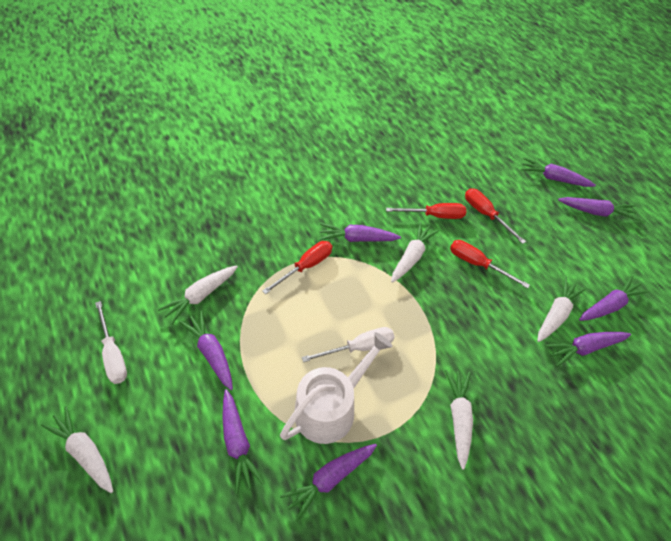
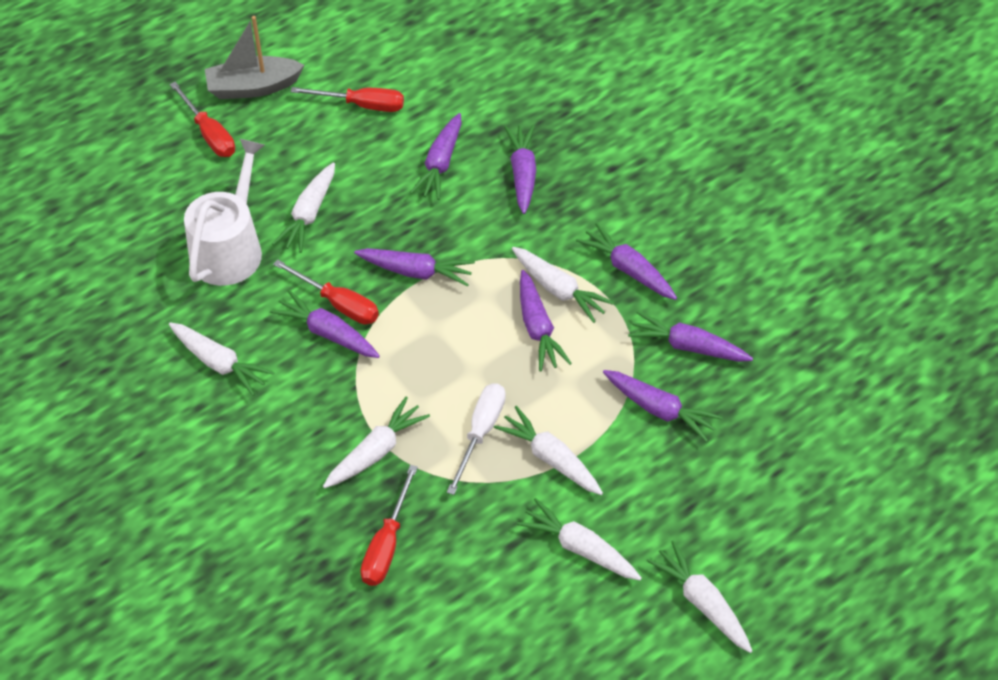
grey boat: 0 -> 1
white carrot: 5 -> 7
white screwdriver: 2 -> 1

